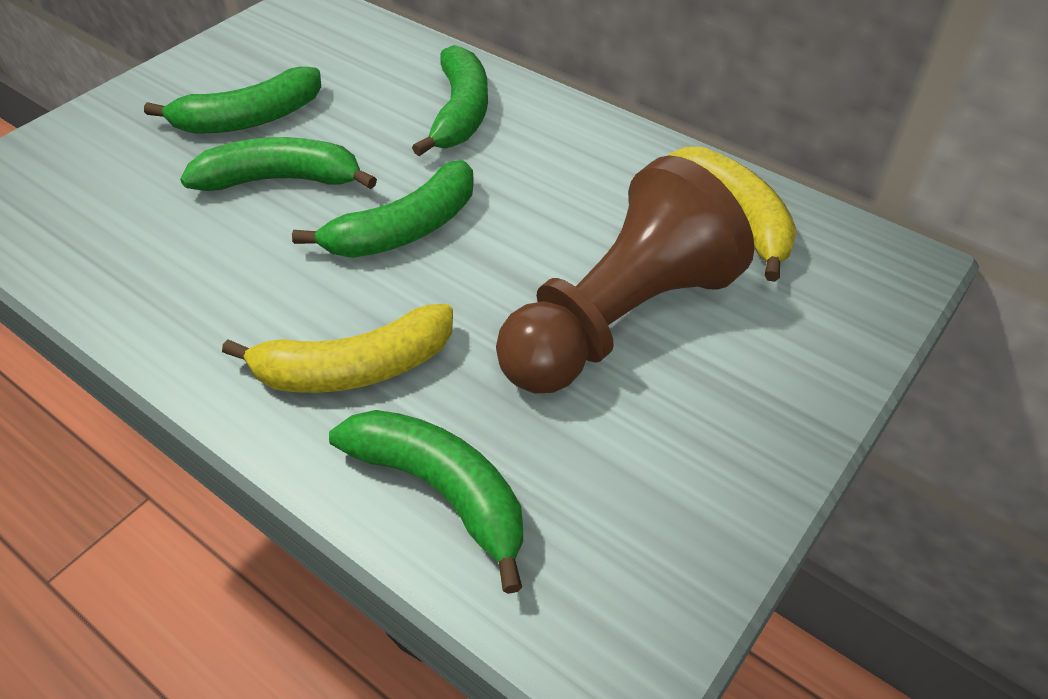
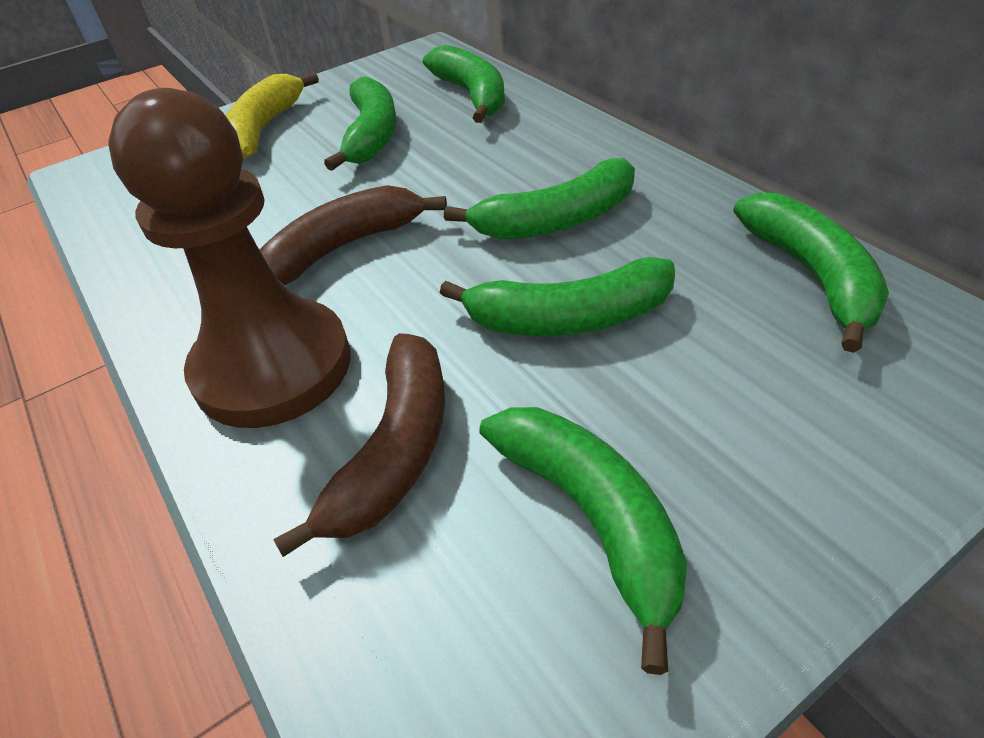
brown banana: 0 -> 2
green banana: 5 -> 6
yellow banana: 2 -> 1

